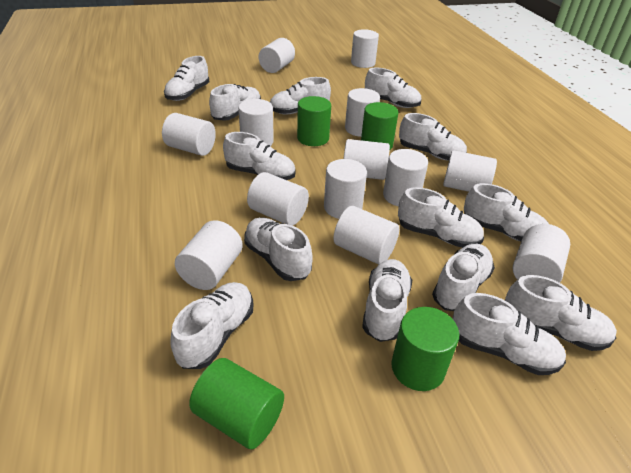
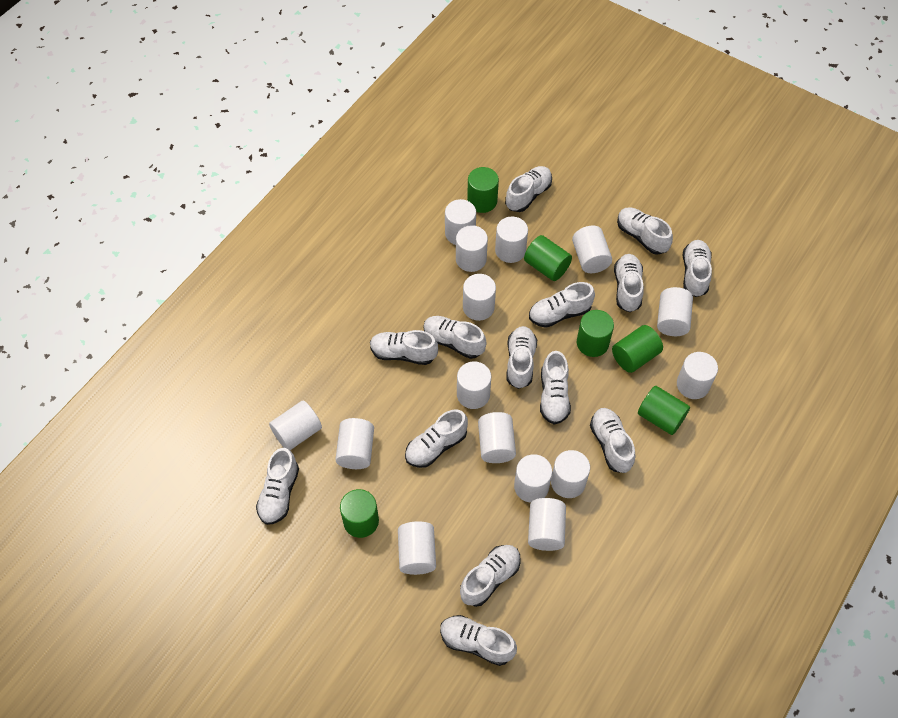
green cylinder: 4 -> 6
white cylinder: 13 -> 15

